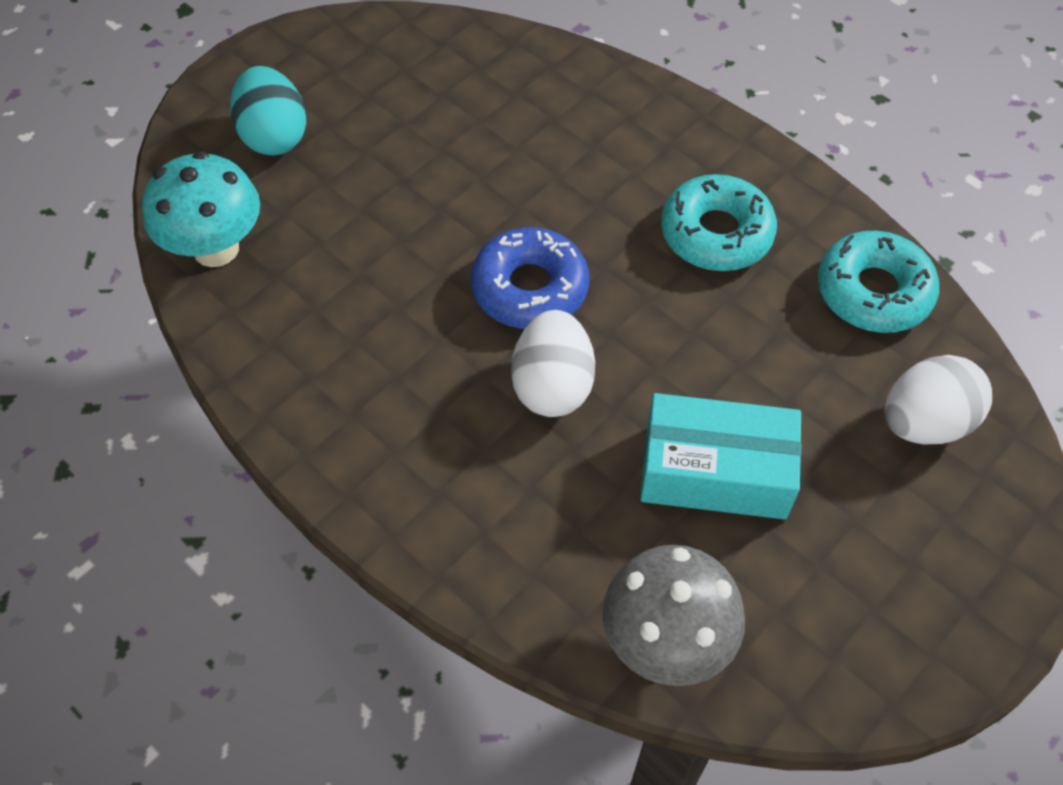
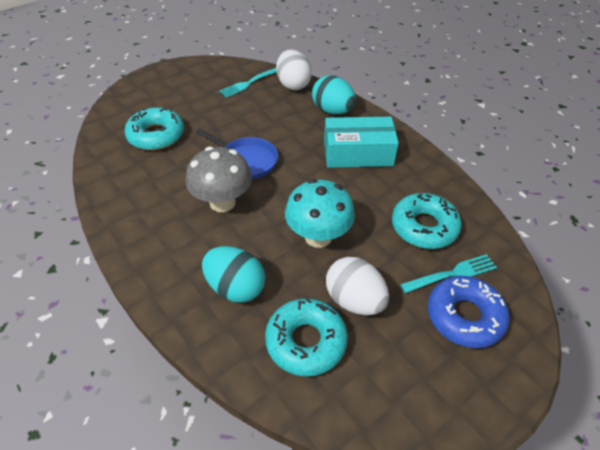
blue pan: 0 -> 1
turquoise donut: 2 -> 3
turquoise egg: 1 -> 2
turquoise fork: 0 -> 2

